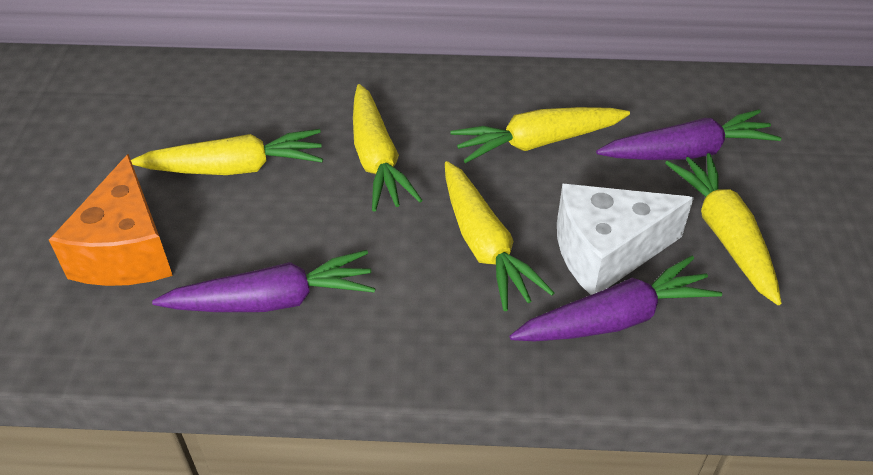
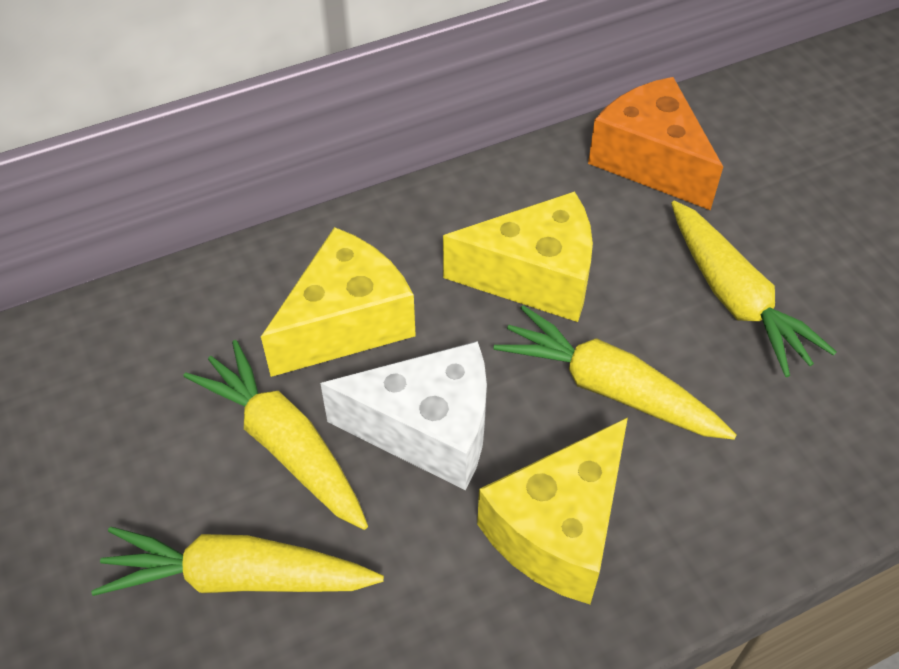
purple carrot: 3 -> 0
yellow carrot: 5 -> 4
yellow cheese: 0 -> 3

